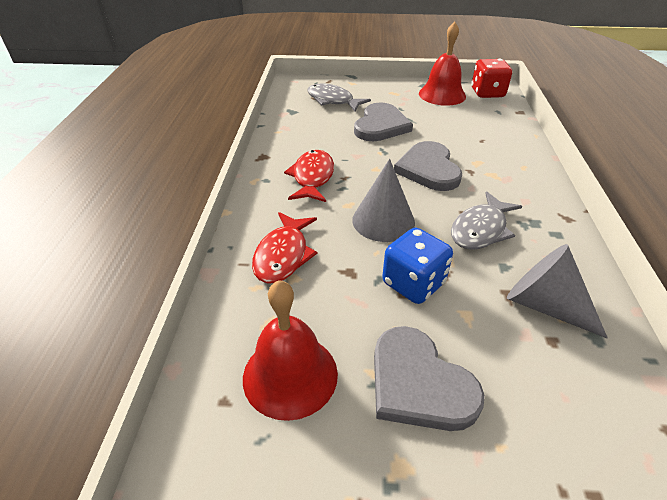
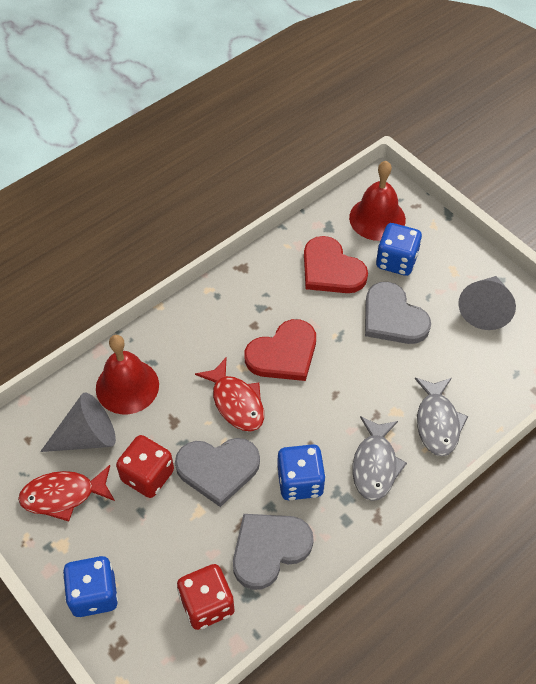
blue dice: 1 -> 3
red dice: 1 -> 2
red heart: 0 -> 2

